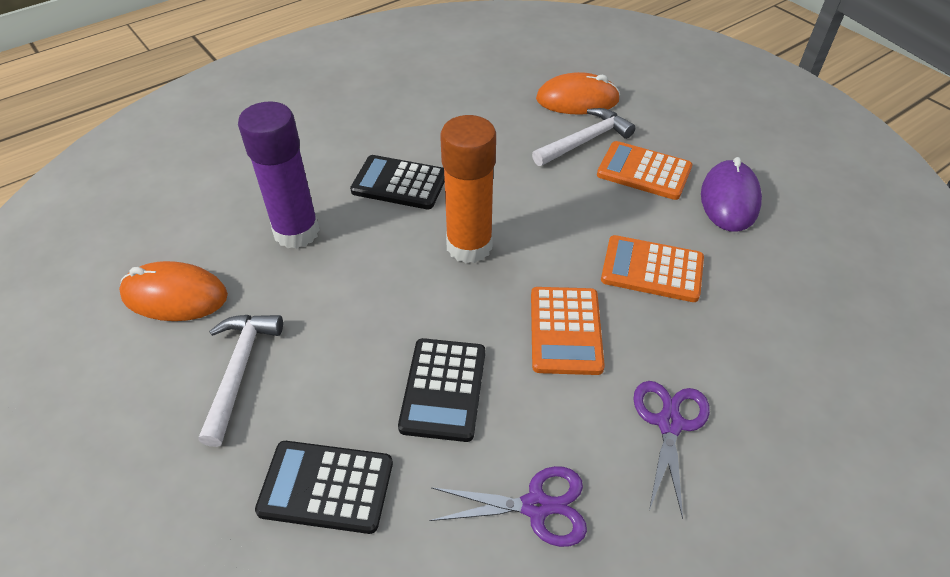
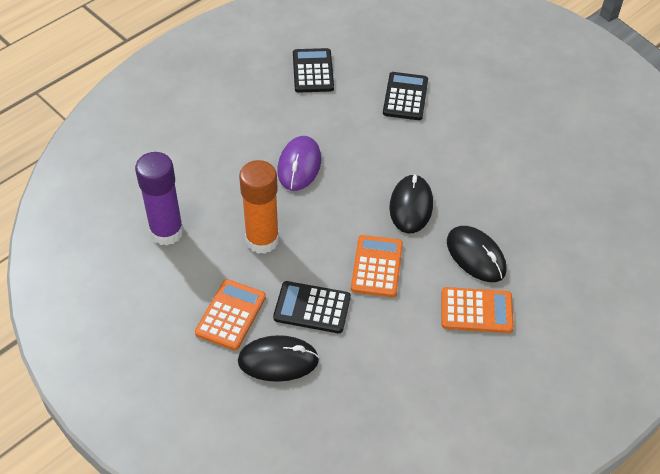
black mouse: 0 -> 3
orange mouse: 2 -> 0
purple scissors: 2 -> 0
white hammer: 2 -> 0

